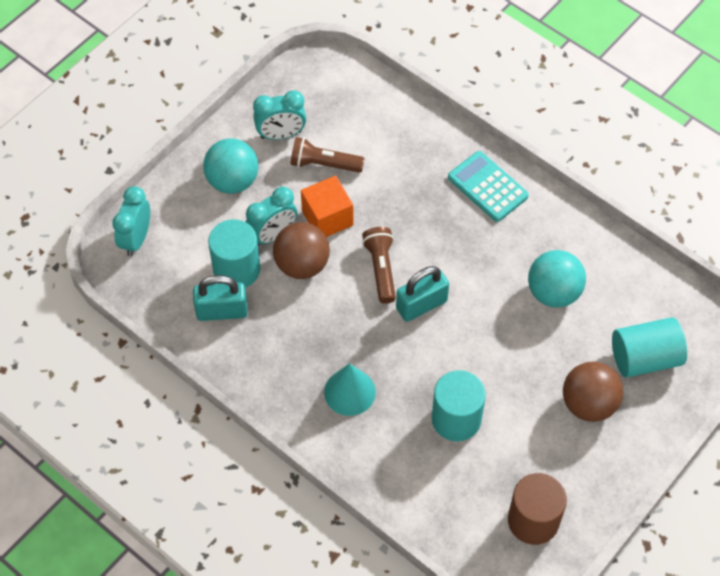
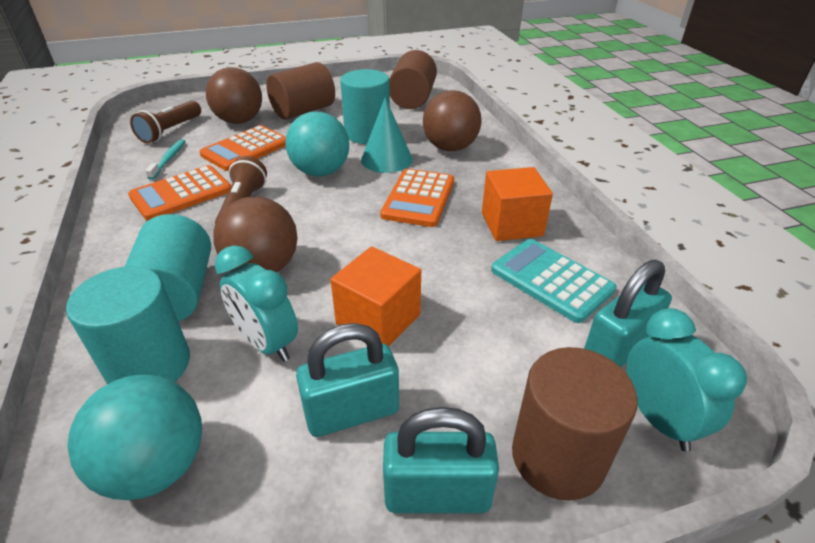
brown ball: 2 -> 3
brown cylinder: 1 -> 3
orange calculator: 0 -> 3
orange cube: 1 -> 2
turquoise clock: 3 -> 2
turquoise padlock: 2 -> 3
turquoise toothbrush: 0 -> 1

